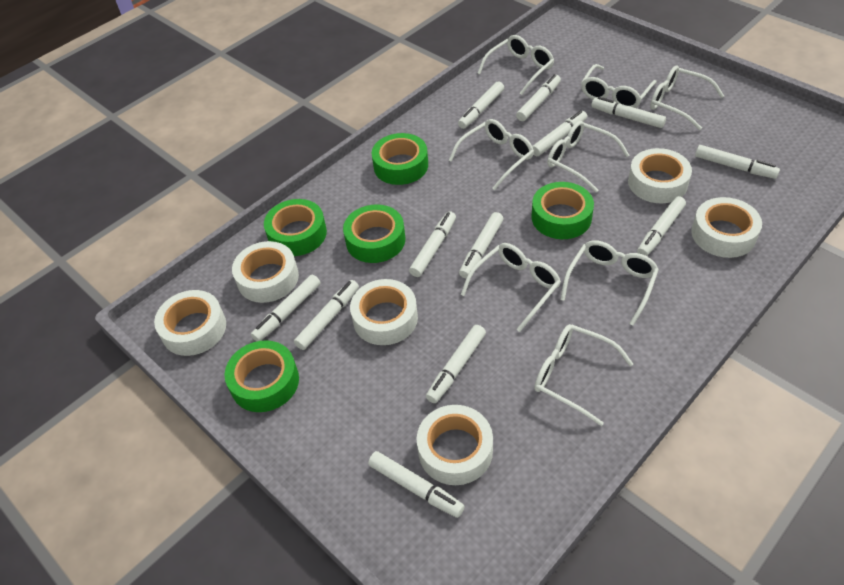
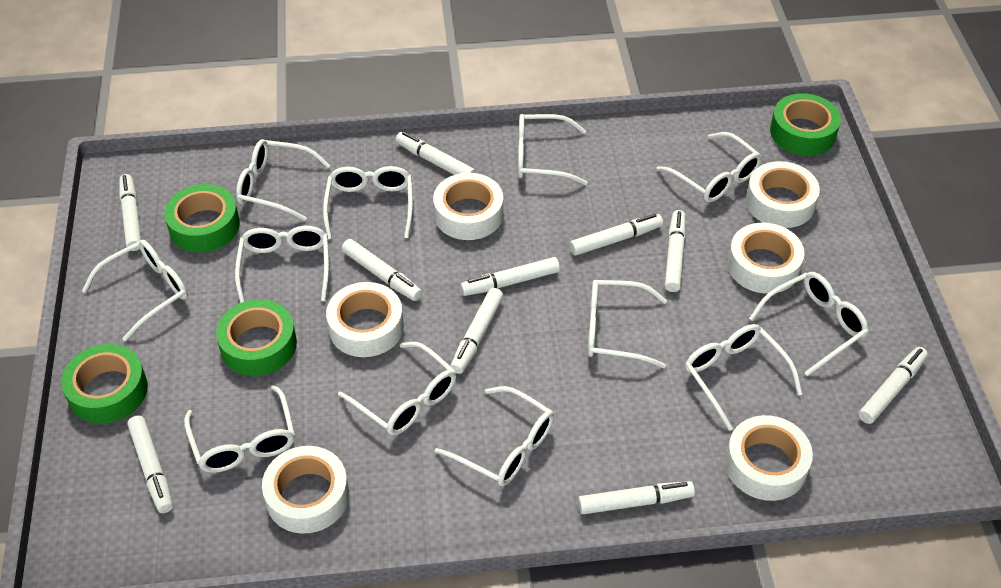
green tape: 5 -> 4
white glasses: 8 -> 12
white marker: 12 -> 10

